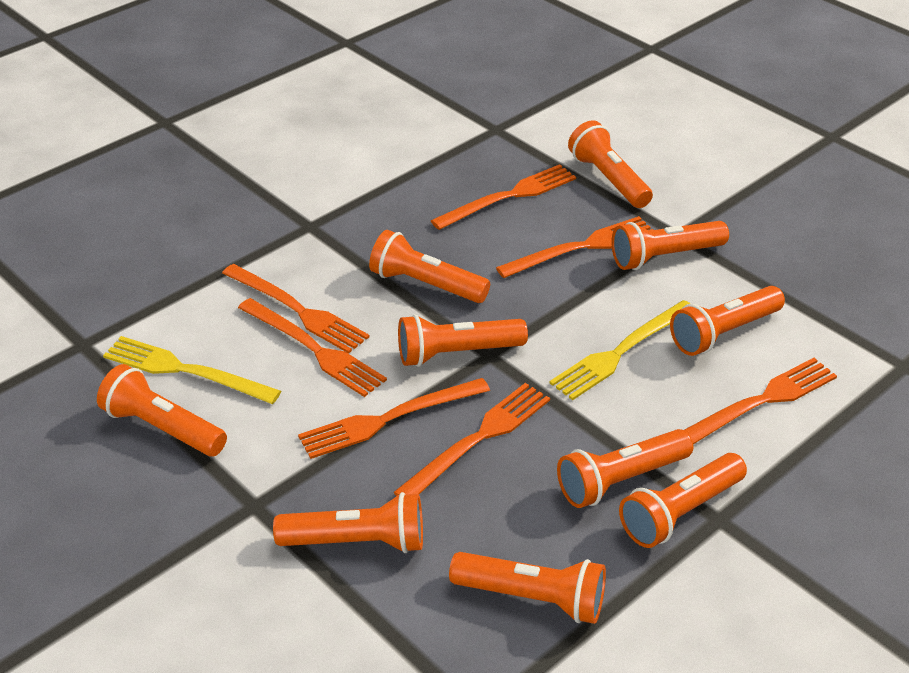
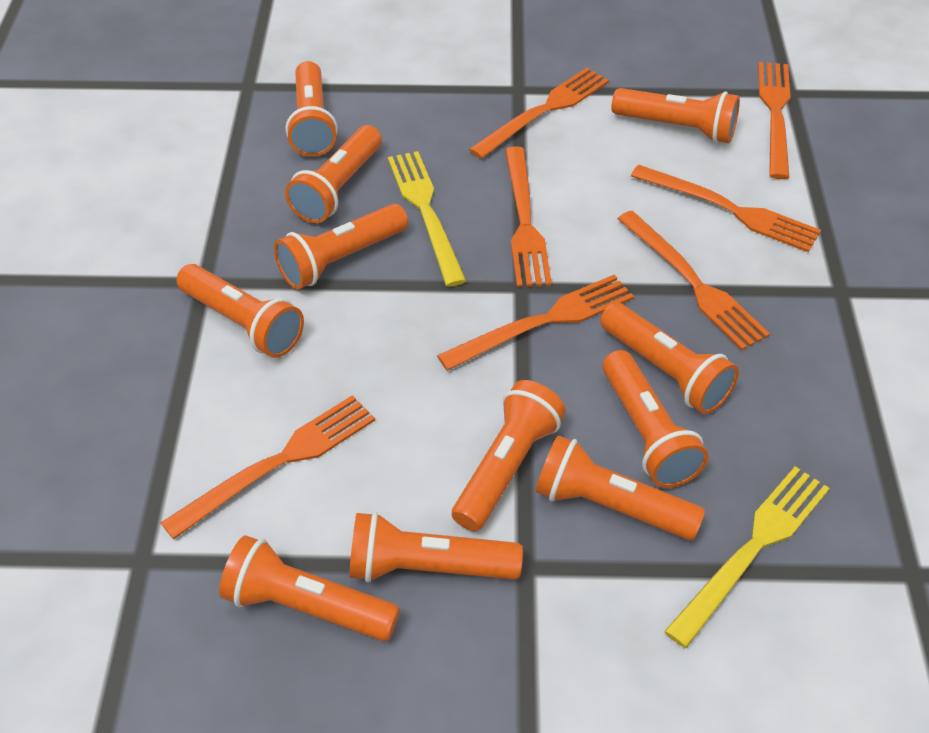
orange flashlight: 10 -> 11

